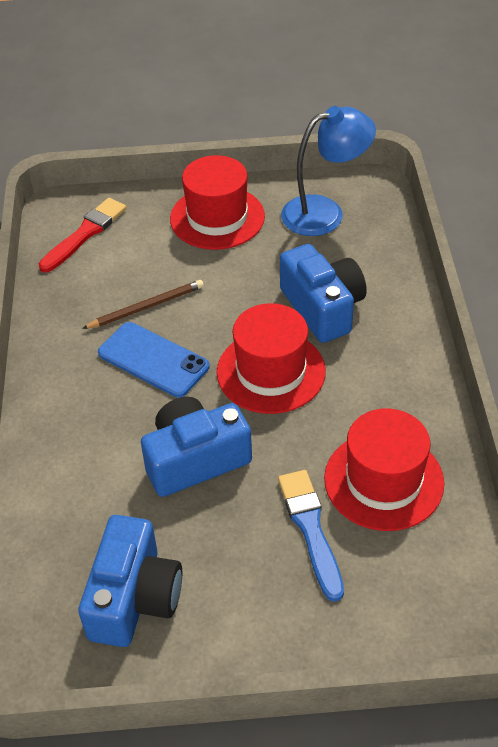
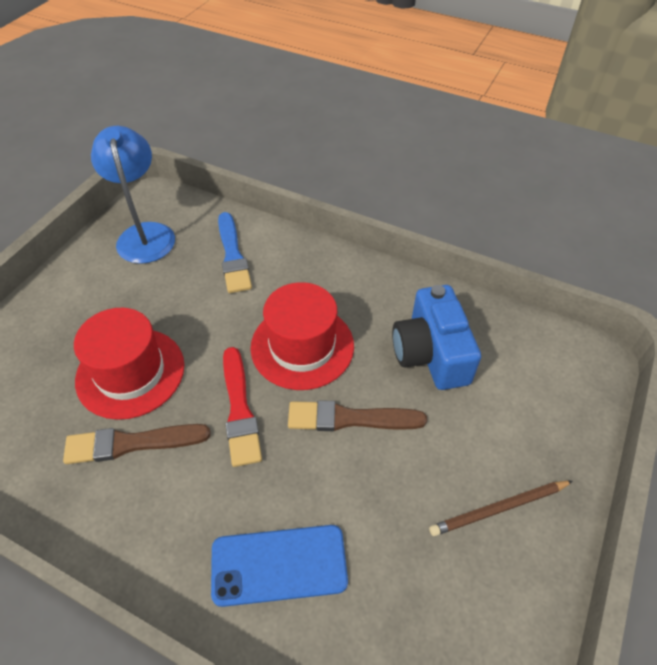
blue camera: 3 -> 1
brown brush: 0 -> 2
red hat: 3 -> 2

